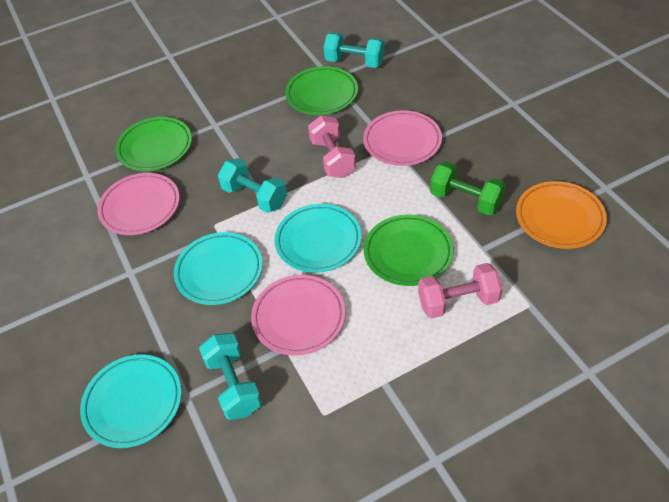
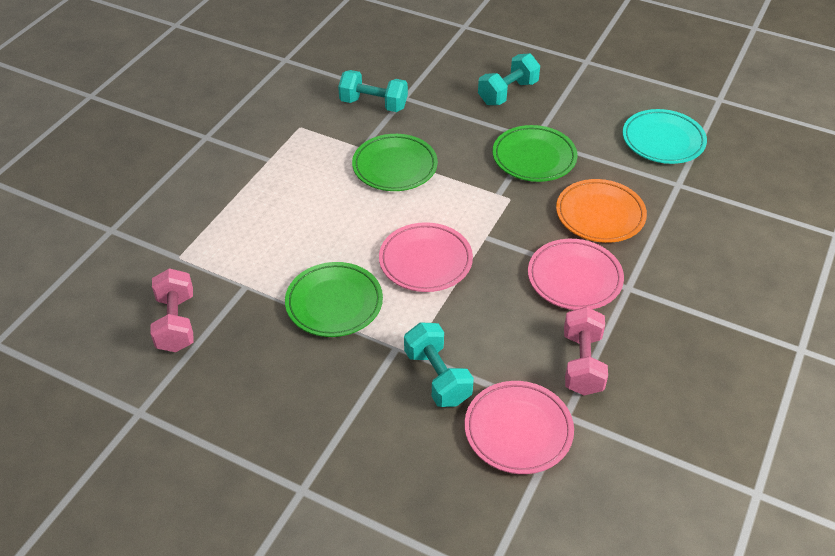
green dumbbell: 1 -> 0
turquoise plate: 3 -> 1

